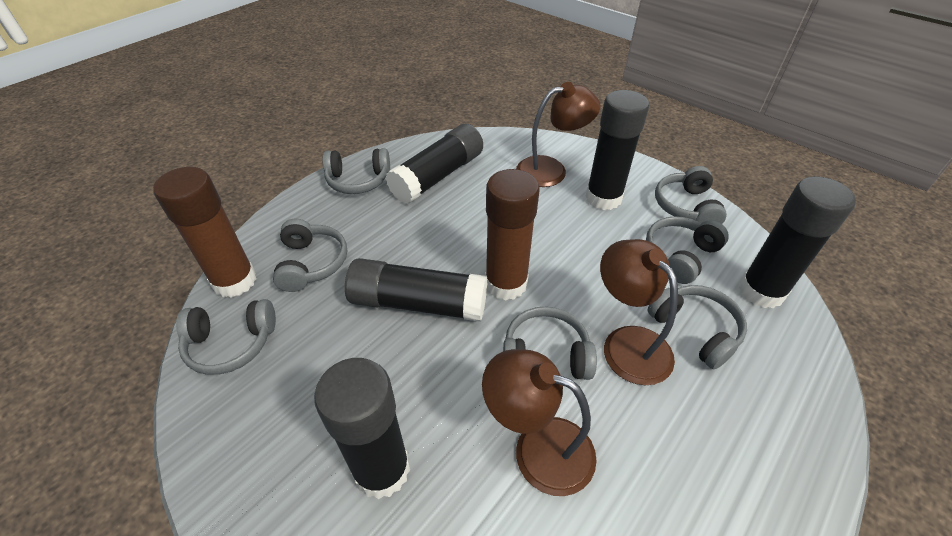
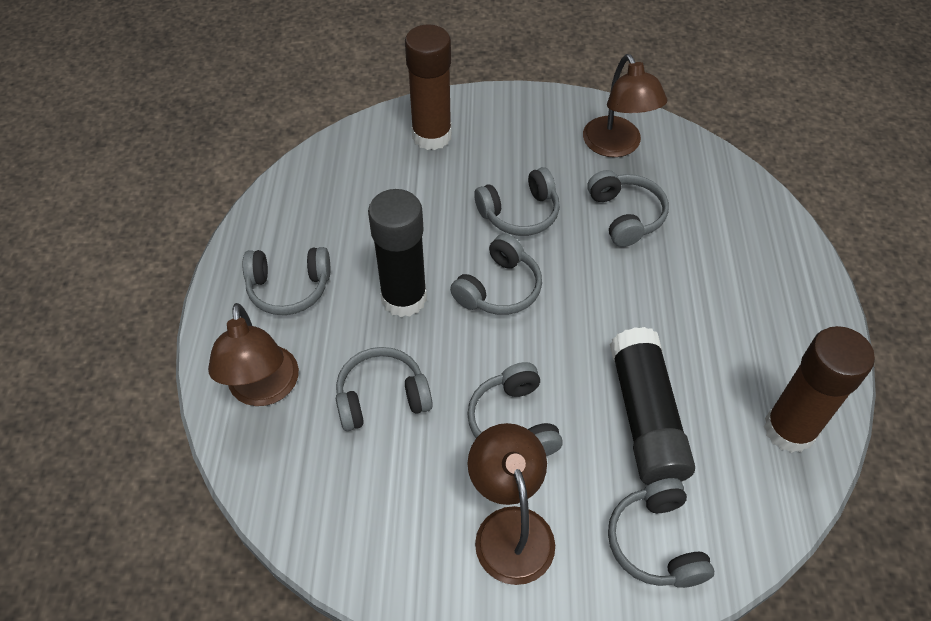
black glue stick: 5 -> 2

